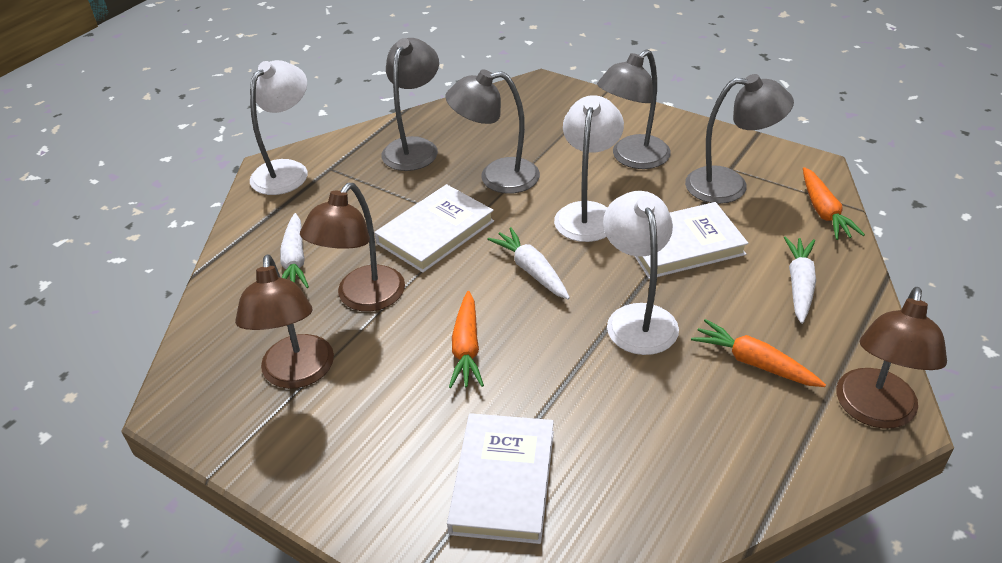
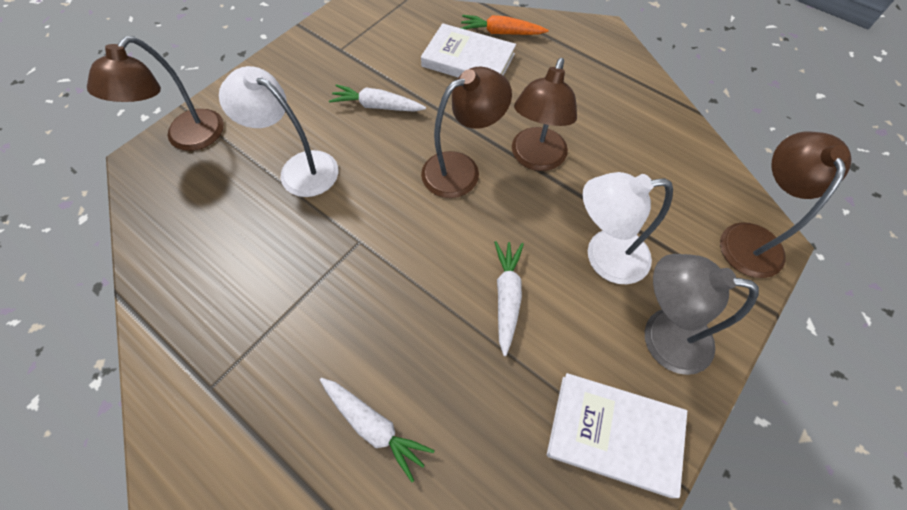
brown lamp: 3 -> 4
grey lamp: 4 -> 1
orange carrot: 3 -> 1
white book: 3 -> 2
white lamp: 3 -> 2

